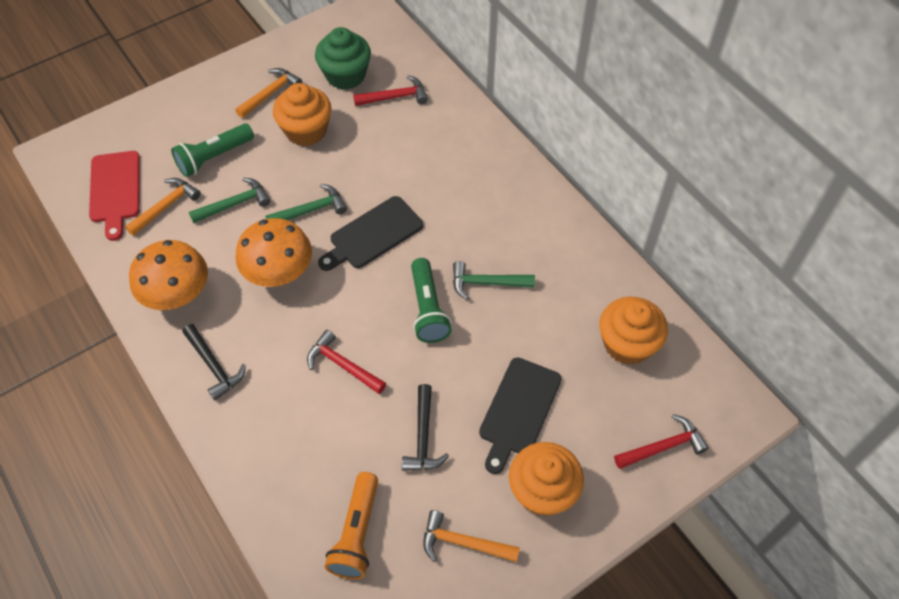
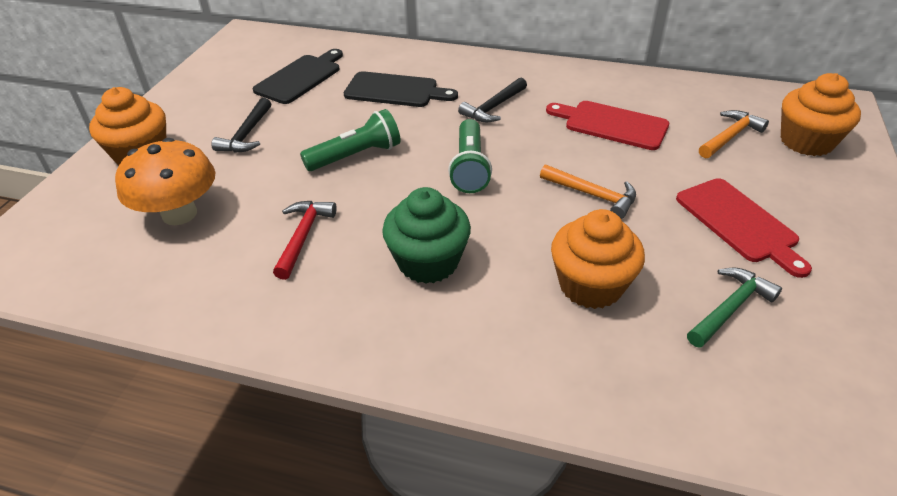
green hammer: 3 -> 1
orange flashlight: 1 -> 0
orange hammer: 3 -> 2
orange mushroom: 2 -> 1
red cutting board: 1 -> 2
red hammer: 3 -> 1

